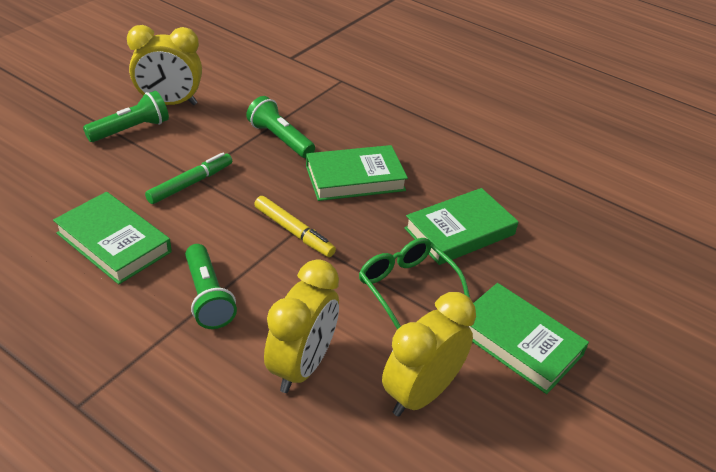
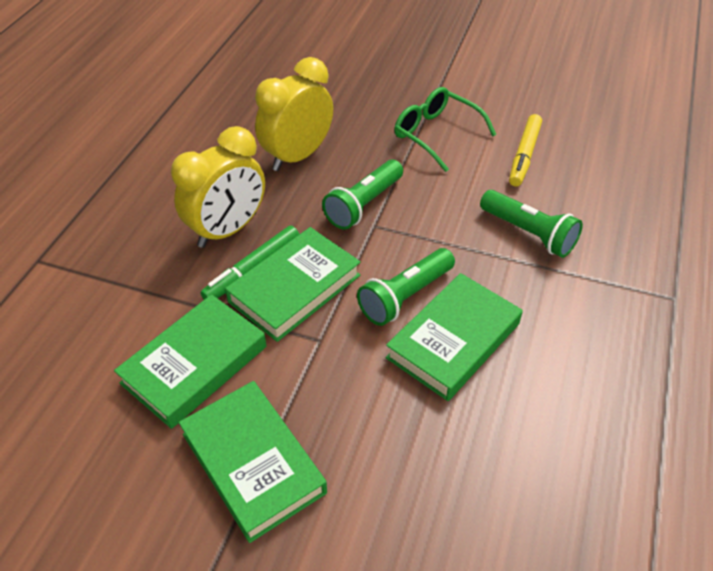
yellow clock: 3 -> 2

